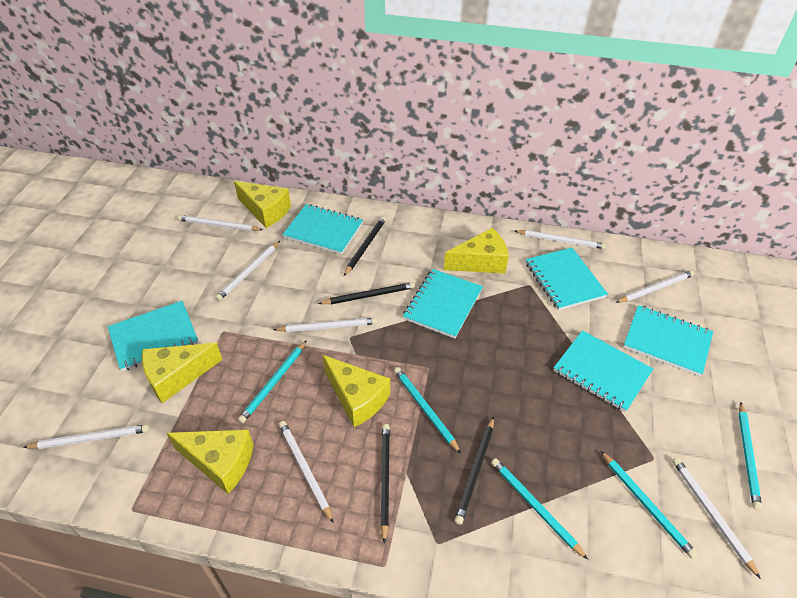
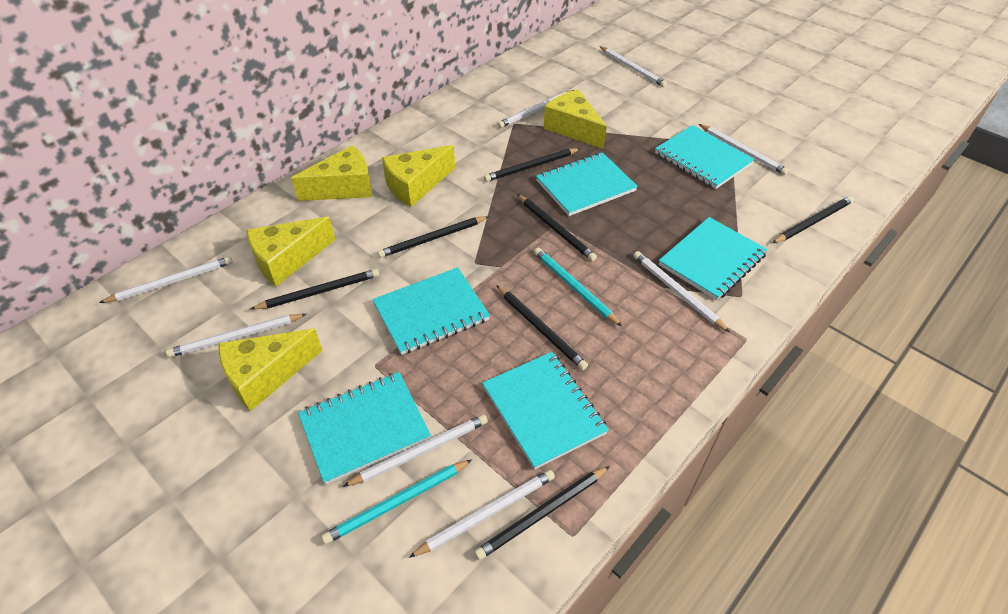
black pencil: 4 -> 7
turquoise pencil: 5 -> 2

